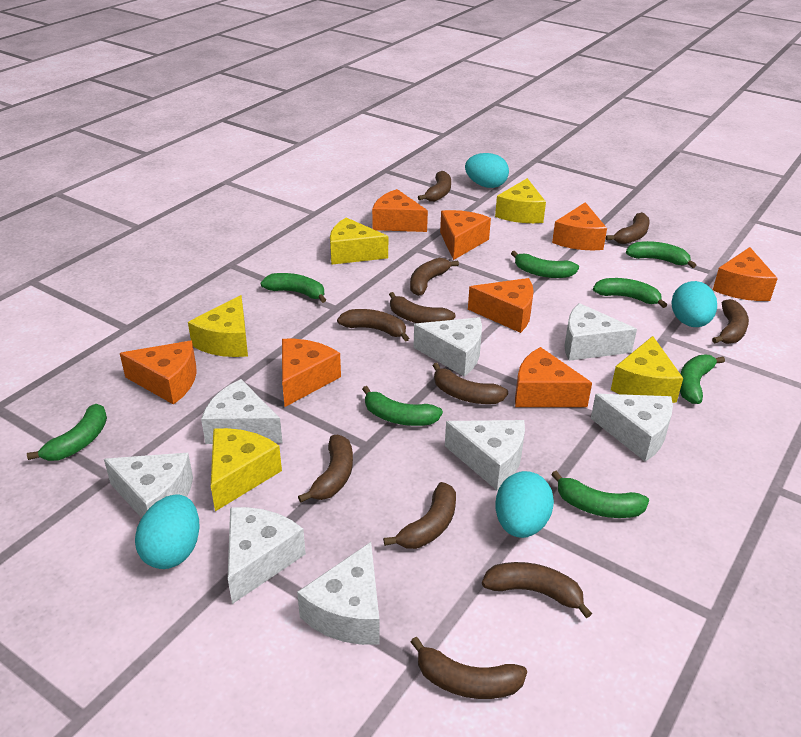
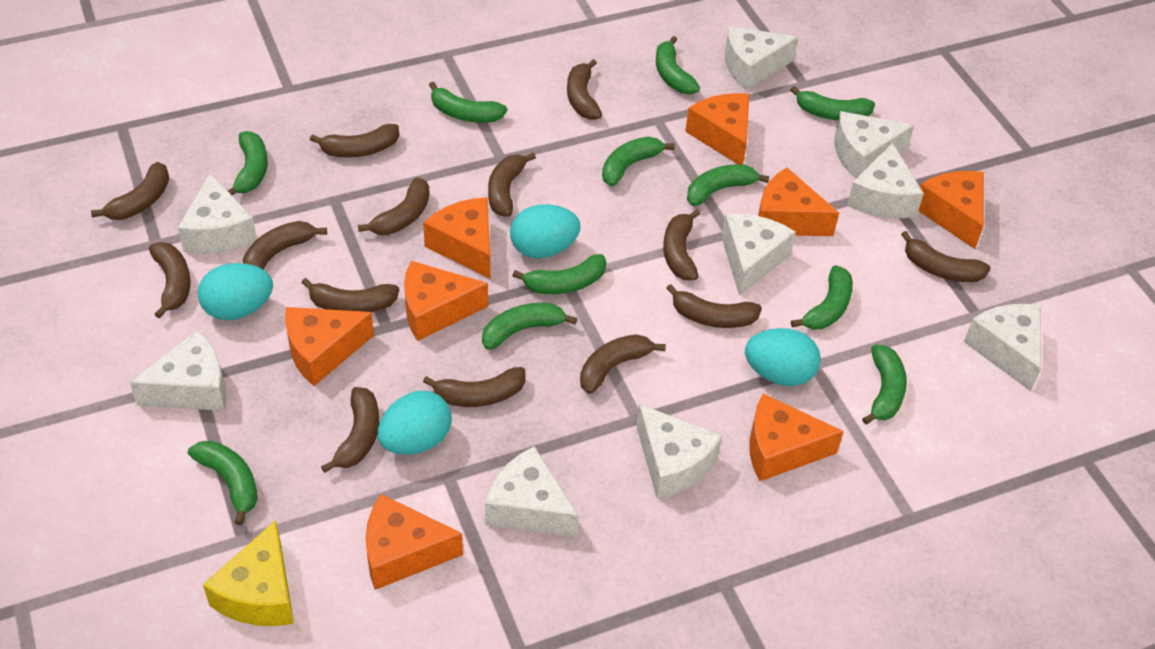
brown banana: 11 -> 14
green banana: 8 -> 11
white cheese: 8 -> 9
yellow cheese: 5 -> 1

